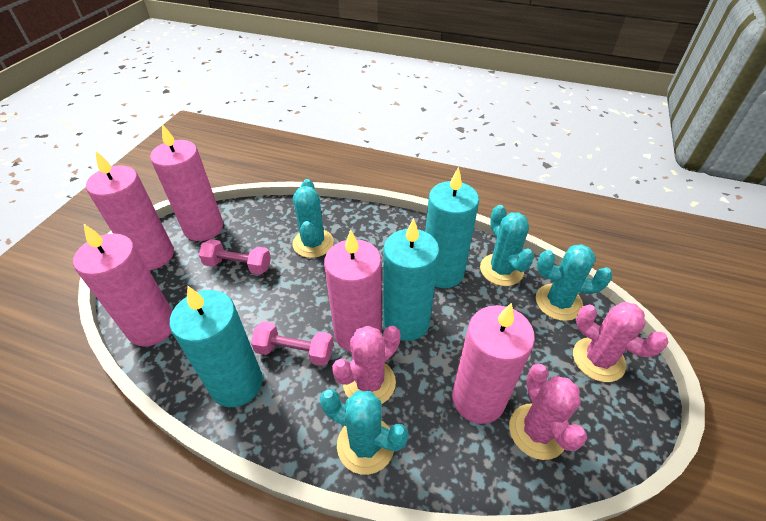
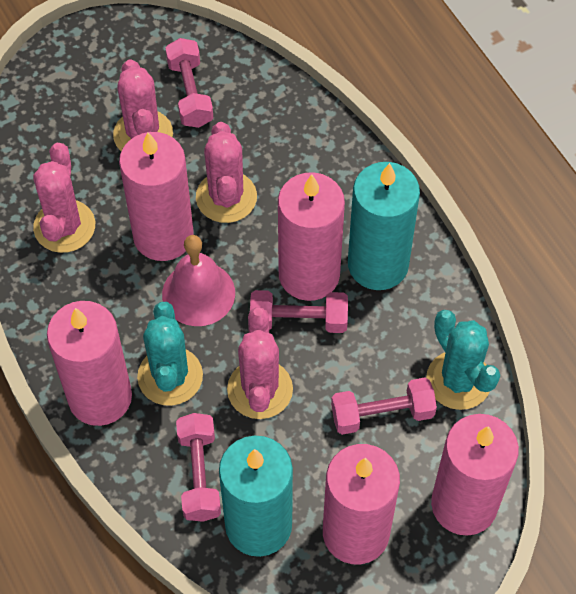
pink bell: 0 -> 1
pink cactus: 3 -> 4
pink dumbbell: 2 -> 4
turquoise cactus: 4 -> 2
turquoise candle: 3 -> 2

